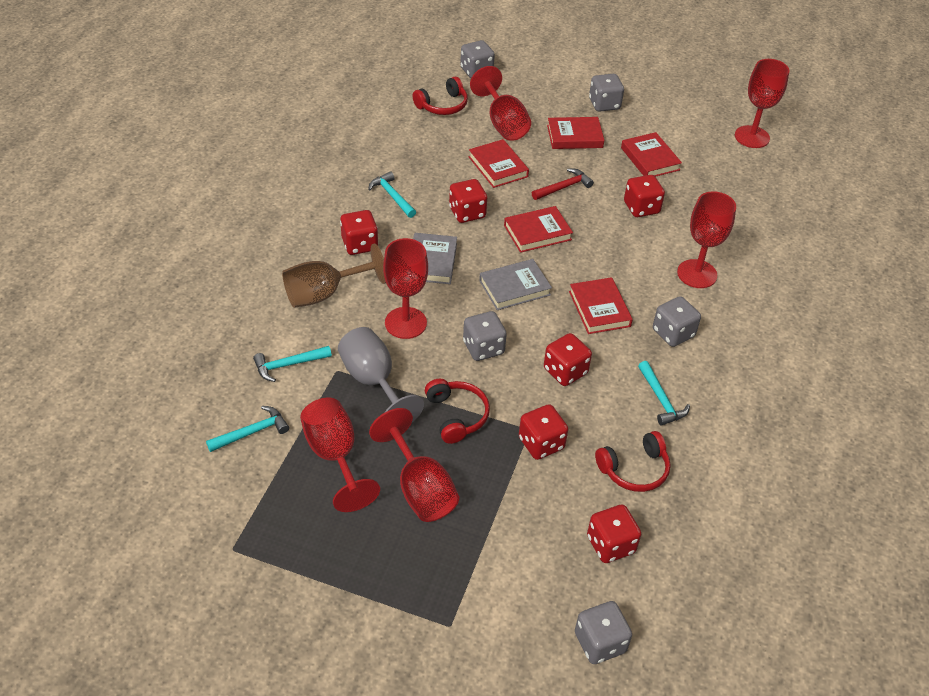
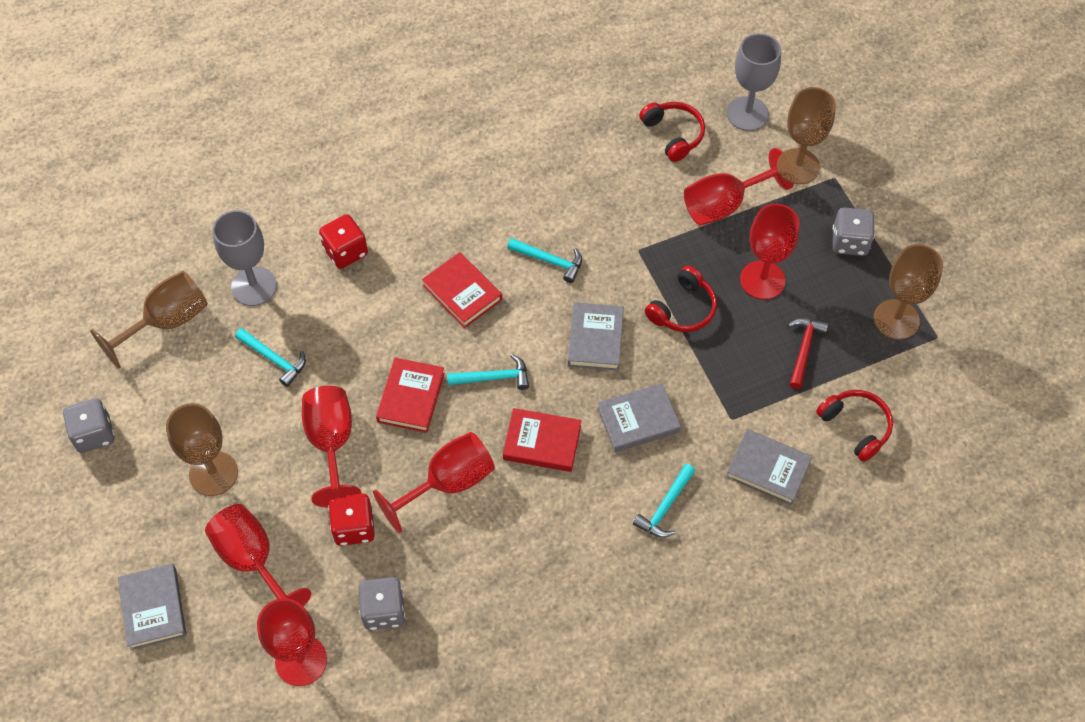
brown goblet: 1 -> 4
grey book: 2 -> 4
grey dice: 5 -> 3
grey goblet: 1 -> 2
red book: 5 -> 3
red dice: 6 -> 2

